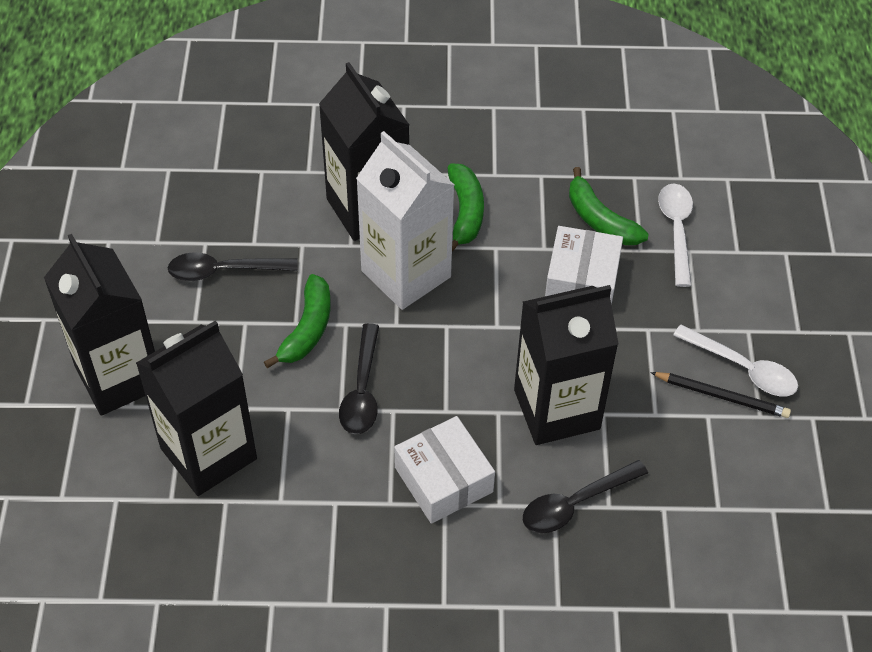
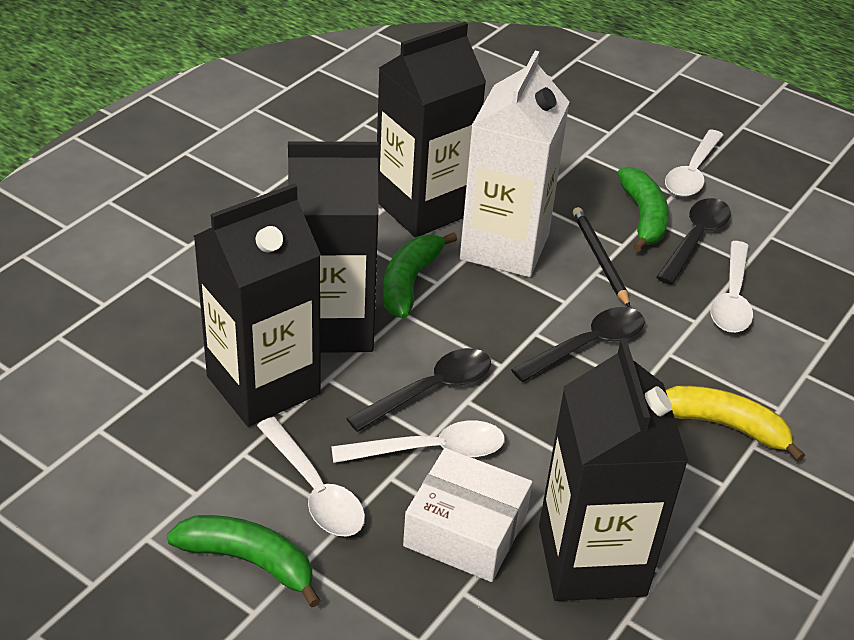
white box: 2 -> 1
white spoon: 2 -> 4
yellow banana: 0 -> 1

